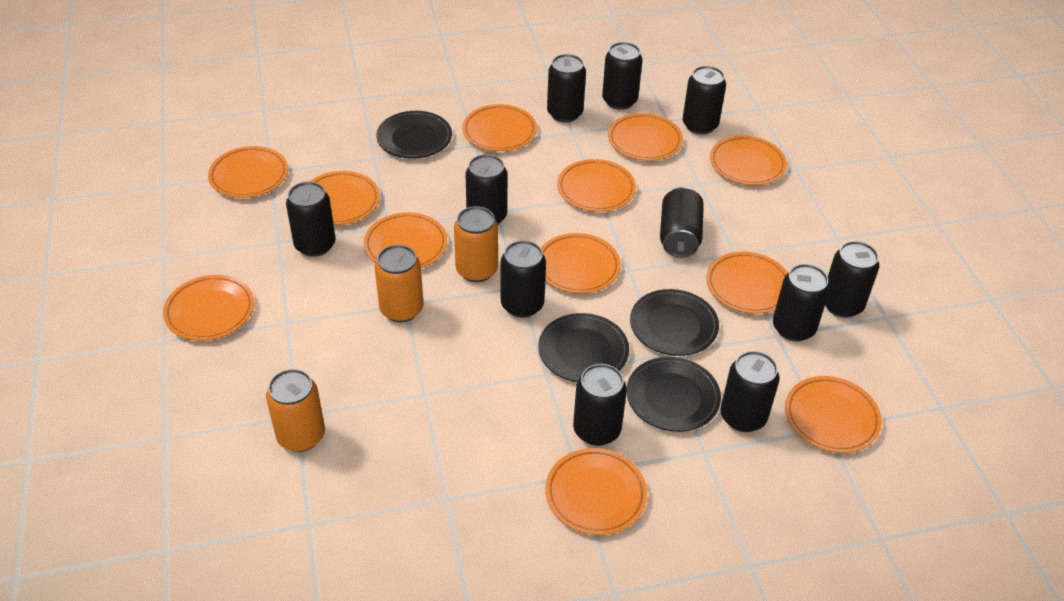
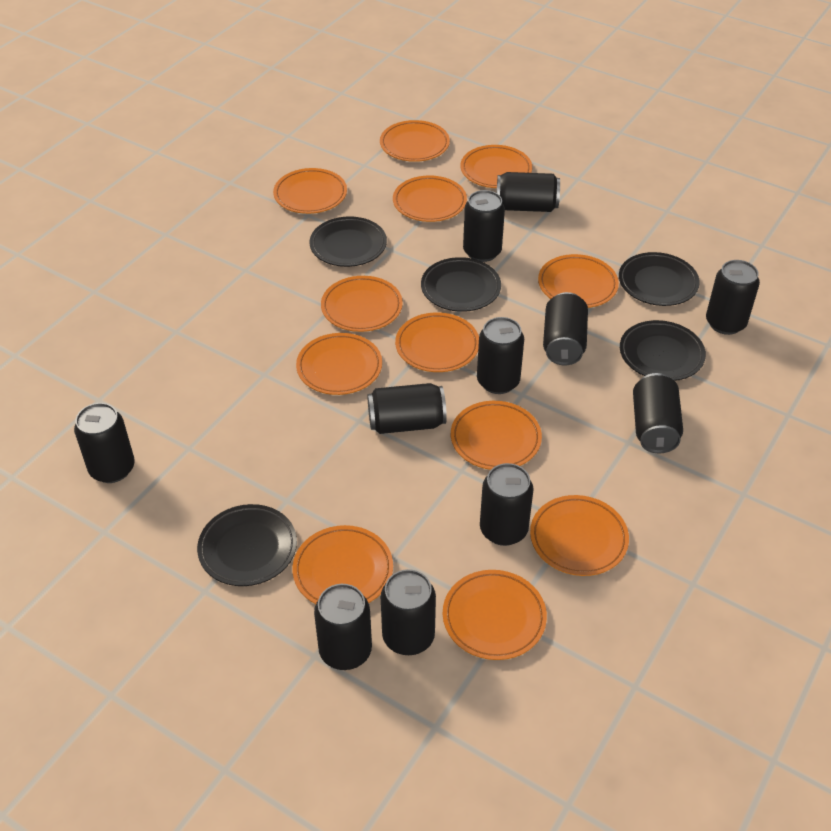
black plate: 4 -> 5
orange can: 3 -> 0

